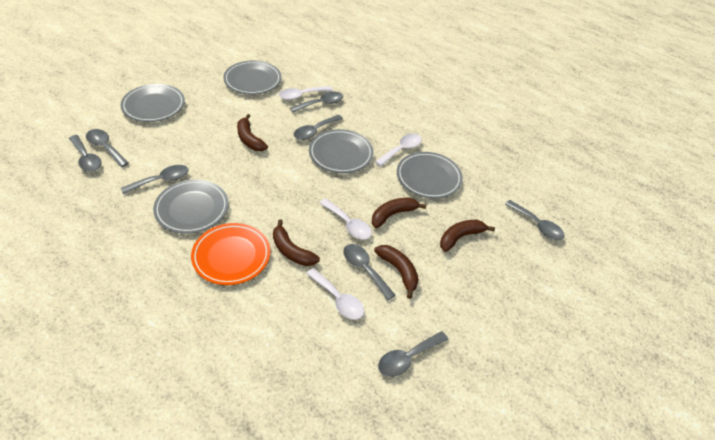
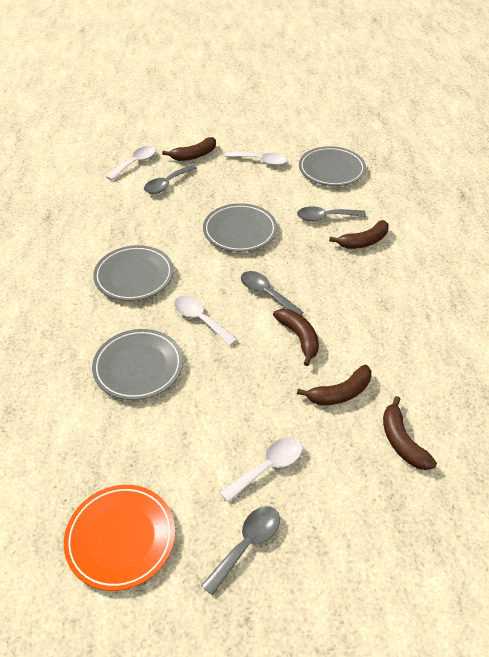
grey plate: 5 -> 4
grey spoon: 8 -> 4

